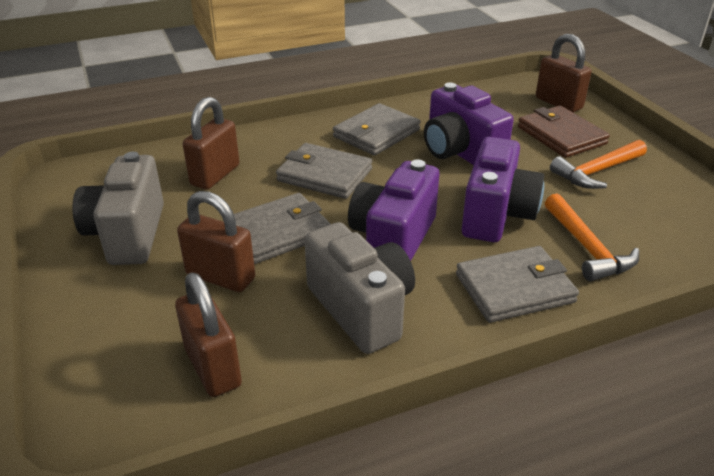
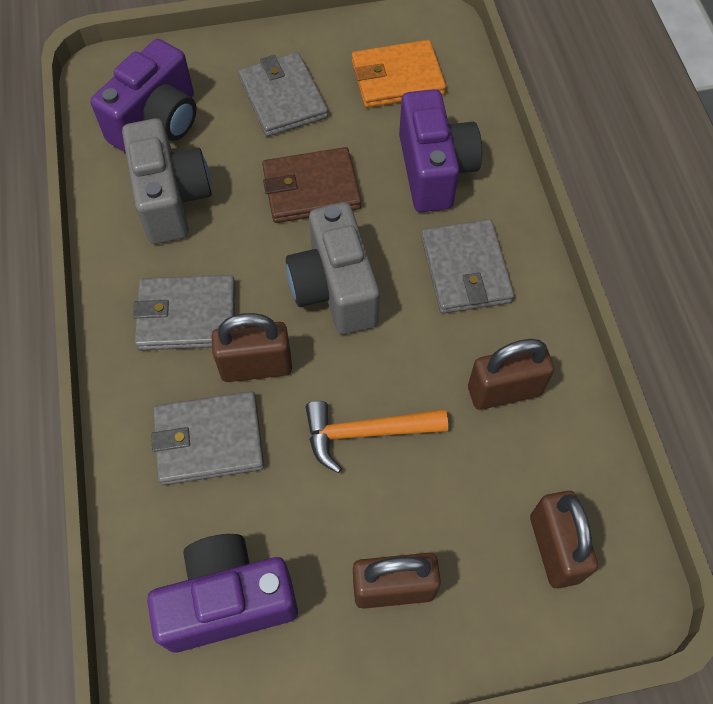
orange hammer: 2 -> 1
orange wallet: 0 -> 1

